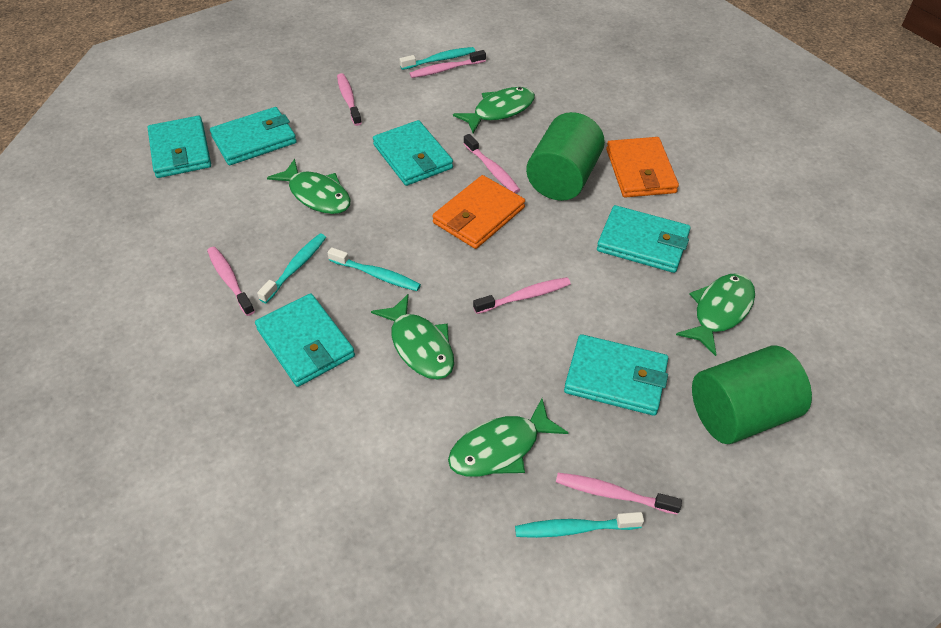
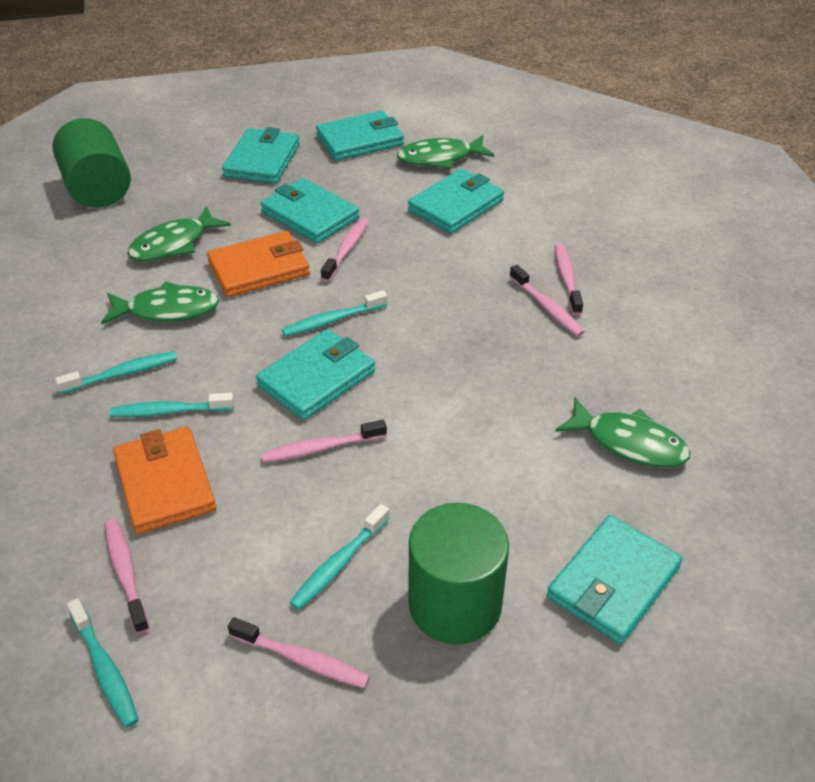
green fish: 5 -> 4
turquoise toothbrush: 4 -> 5

